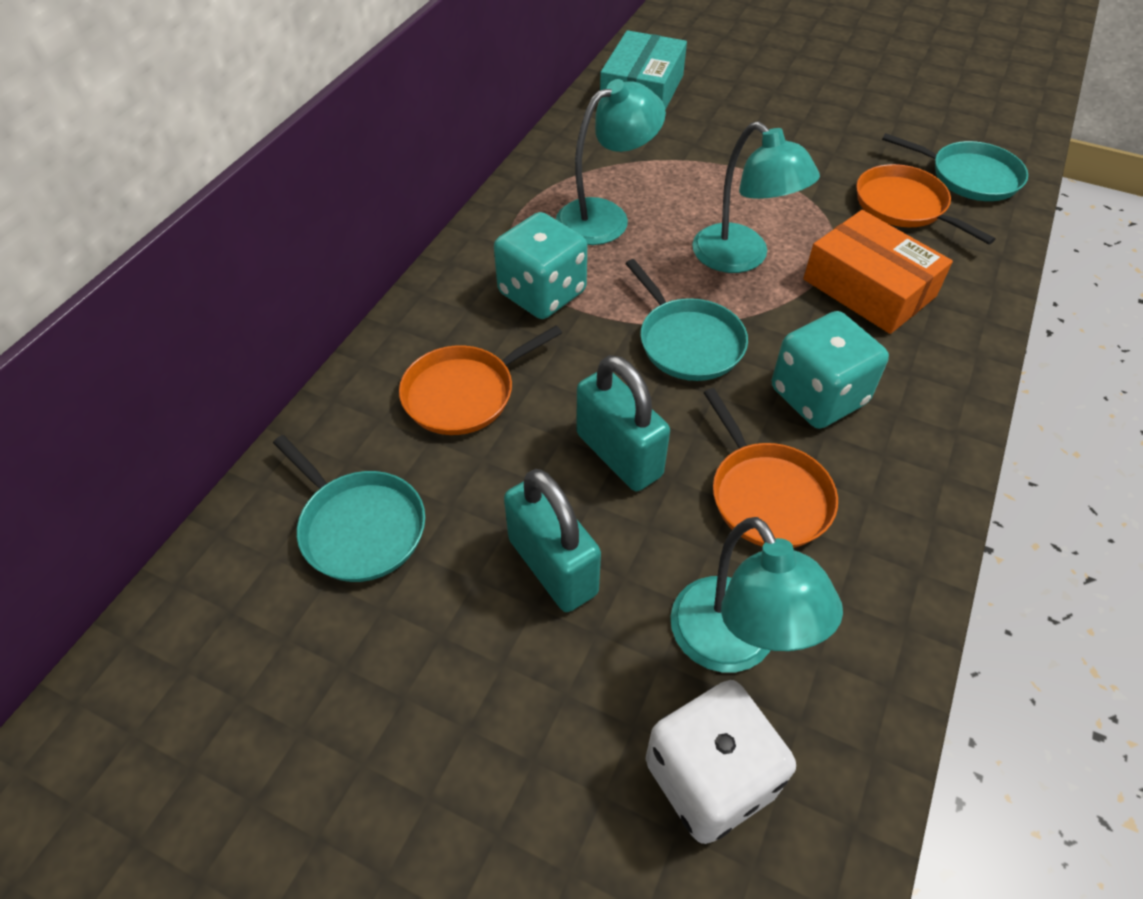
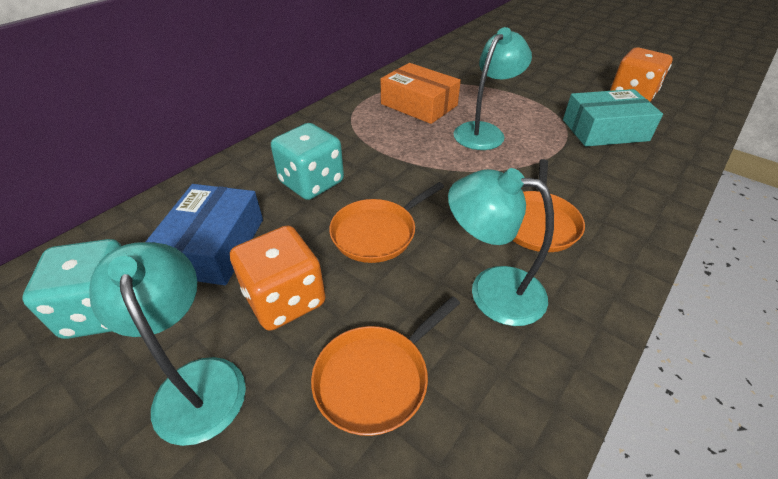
blue box: 0 -> 1
orange dice: 0 -> 2
turquoise padlock: 2 -> 0
turquoise pan: 3 -> 0
white dice: 1 -> 0

